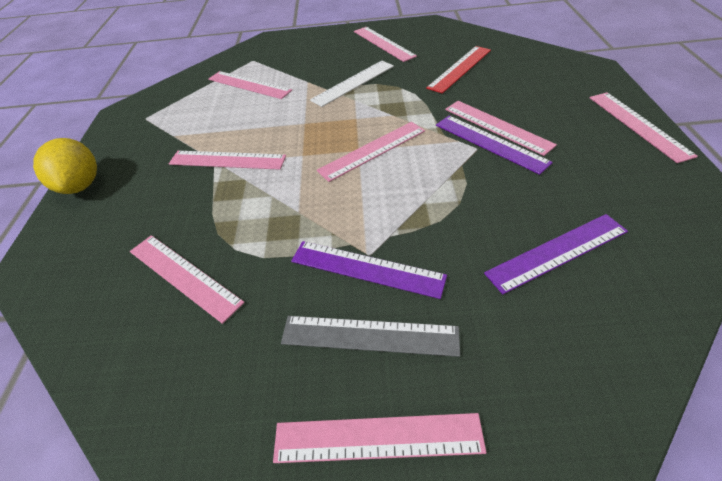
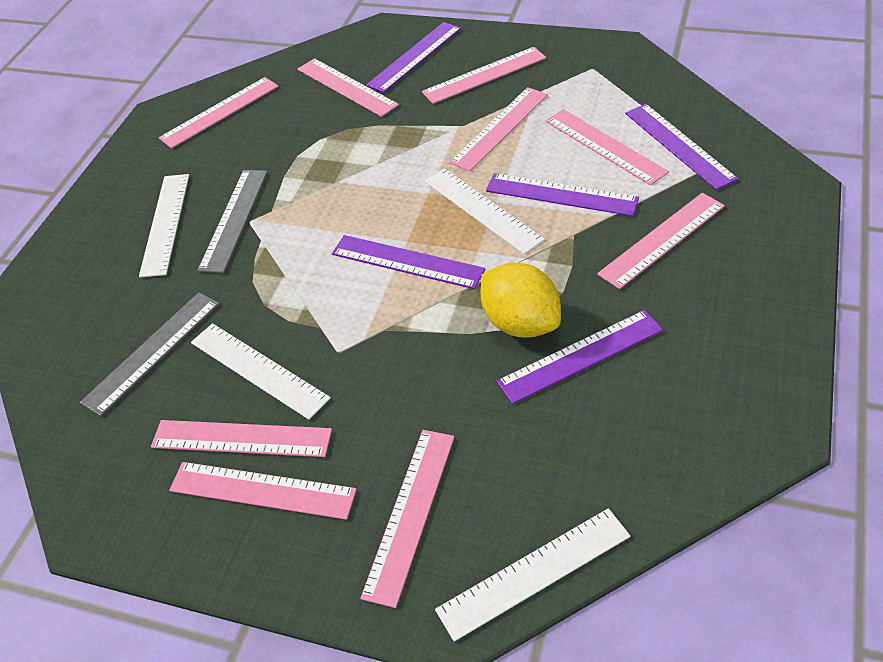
grey ruler: 1 -> 2
pink ruler: 8 -> 9
purple ruler: 3 -> 5
red ruler: 1 -> 0
white ruler: 1 -> 4

